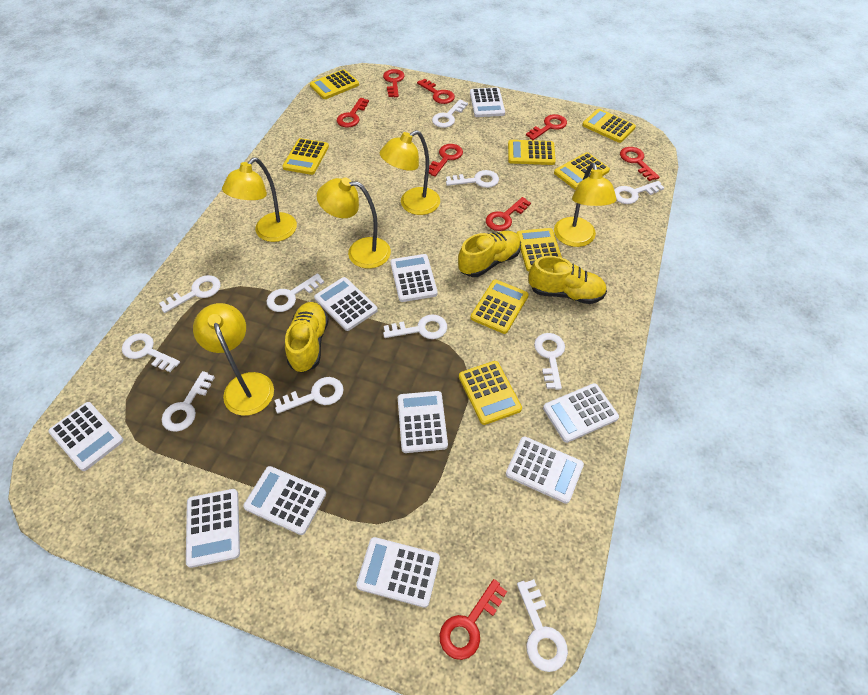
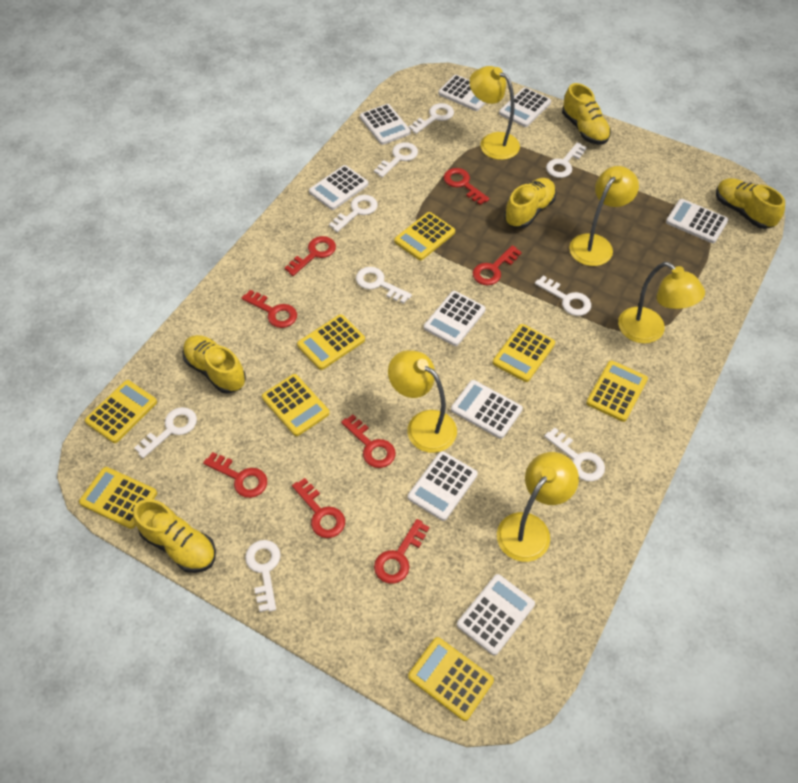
white calculator: 10 -> 9
white key: 11 -> 9
yellow shoe: 3 -> 5

